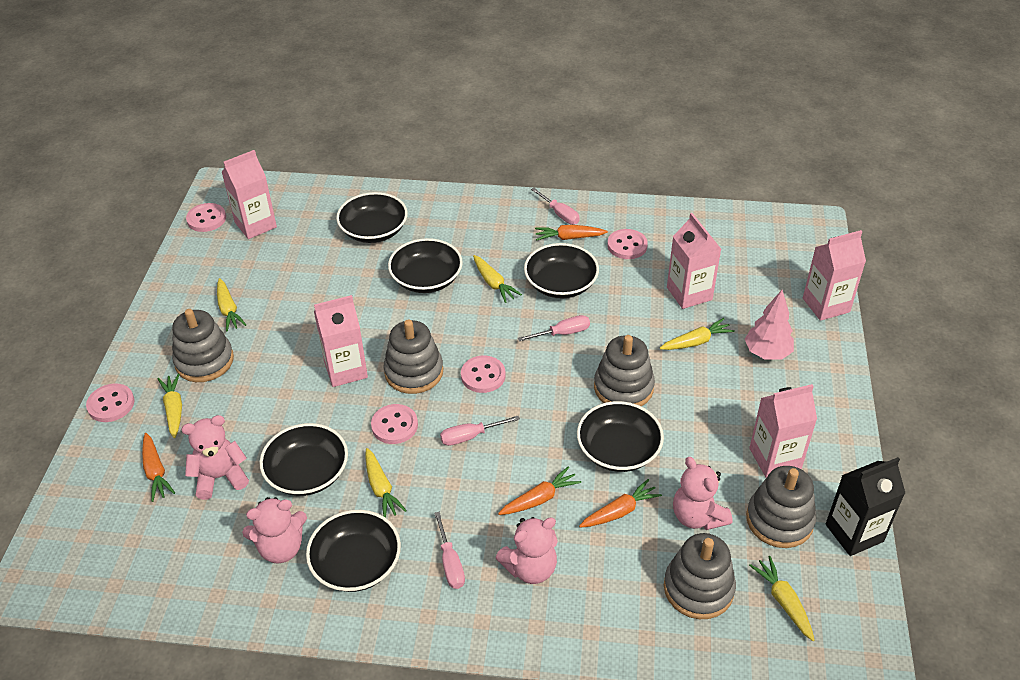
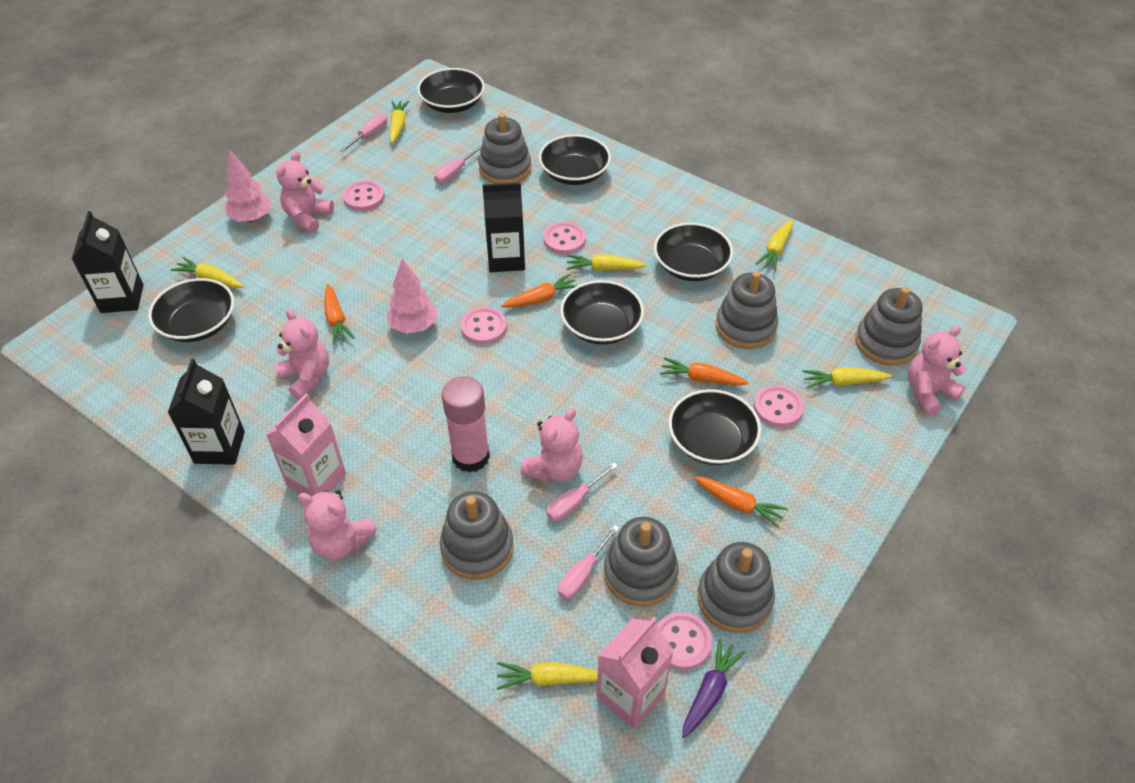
black carton: 1 -> 3
grey stacking toy: 5 -> 6
pink carton: 5 -> 2
pink glue stick: 0 -> 1
pink teddy bear: 4 -> 5
pink tree: 1 -> 2
purple carrot: 0 -> 1

